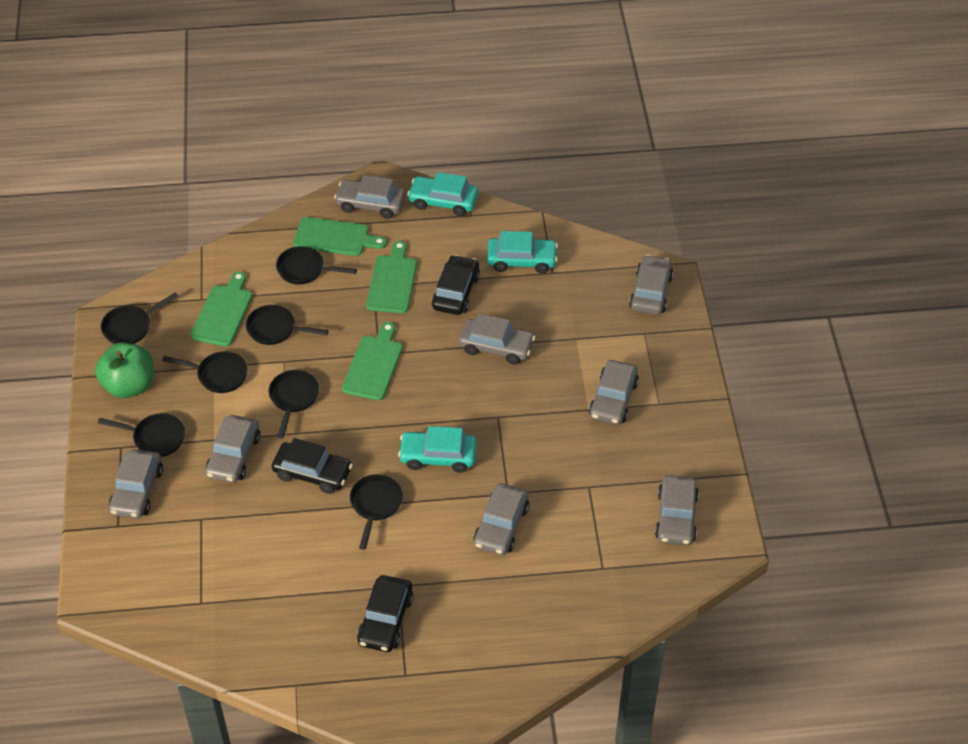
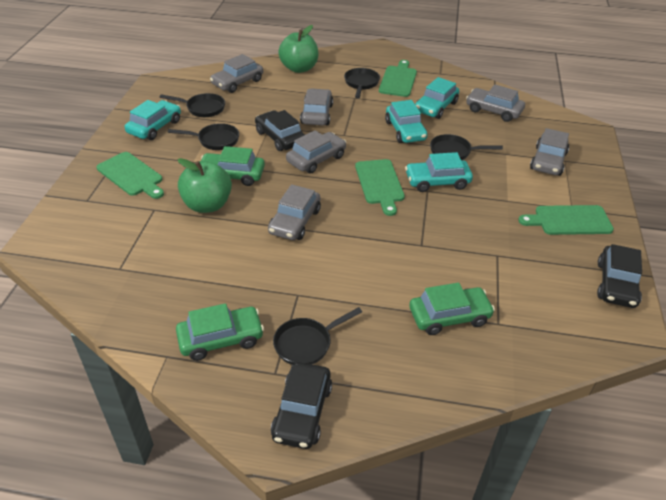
black pan: 7 -> 5
green apple: 1 -> 2
green car: 0 -> 3
grey car: 8 -> 6
turquoise car: 3 -> 4

